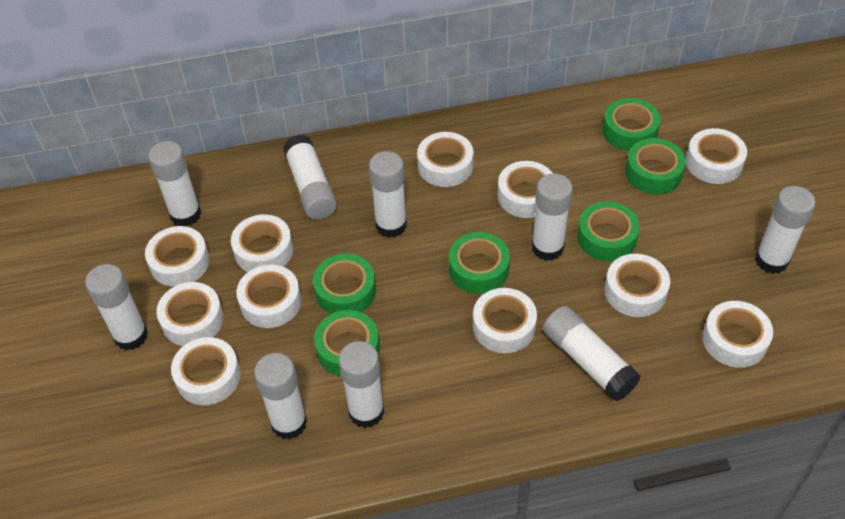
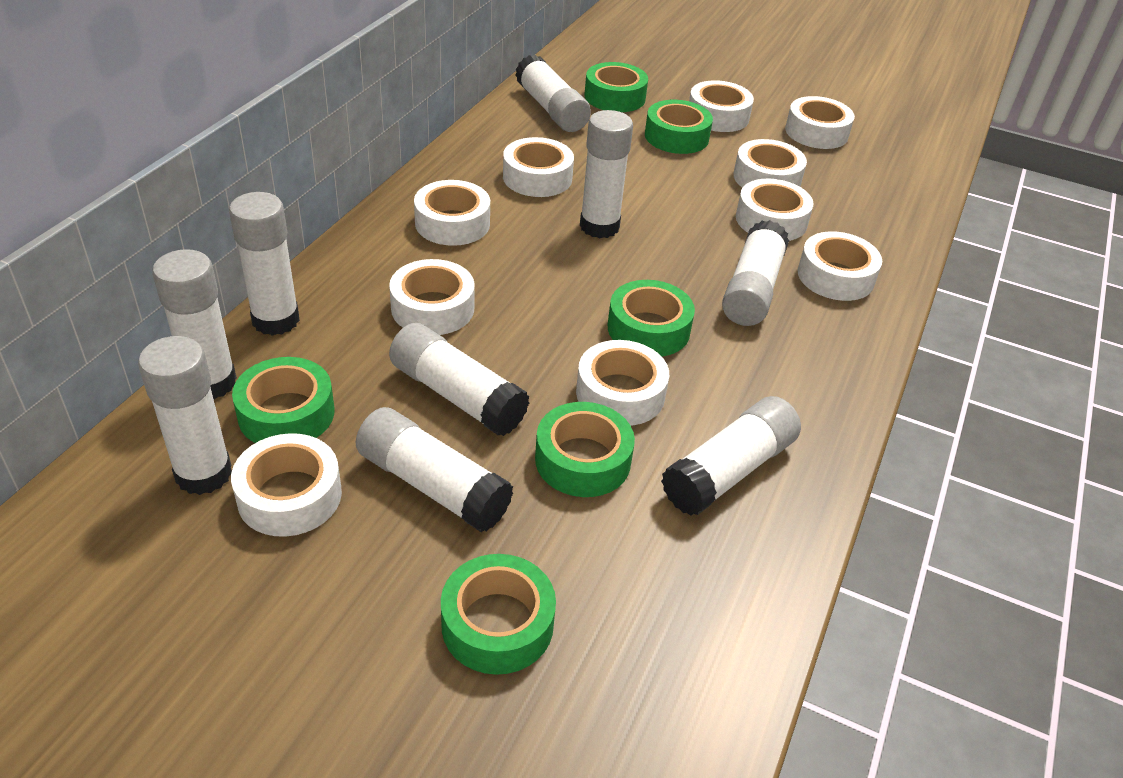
white tape: 11 -> 10

